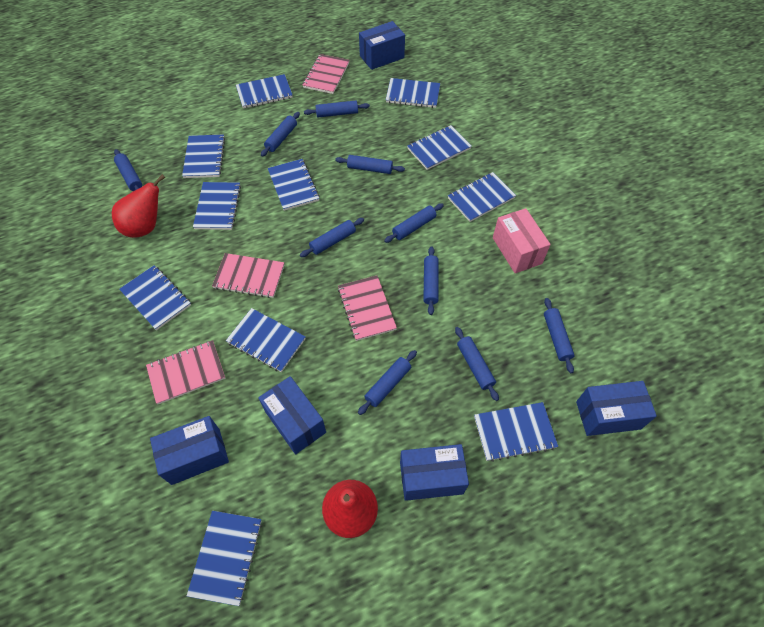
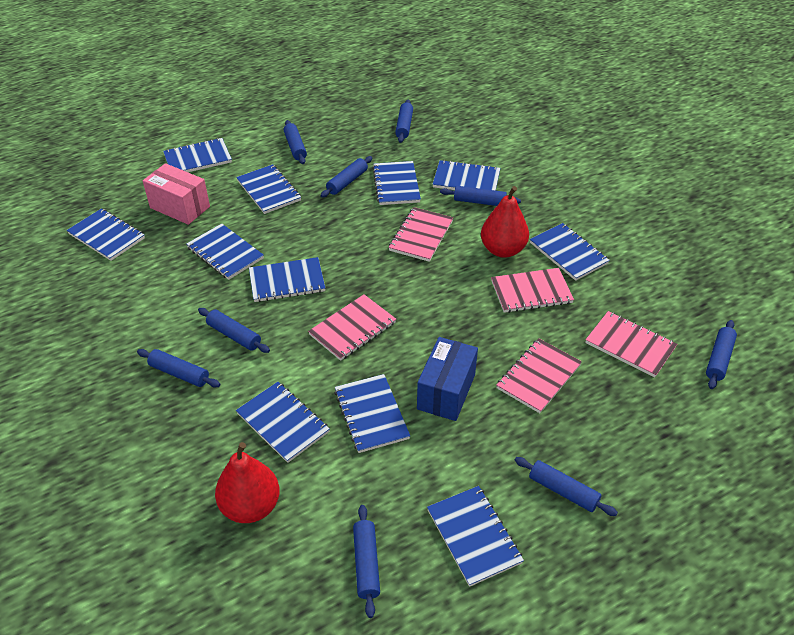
blue box: 5 -> 1
blue rolling pin: 10 -> 9
pink notebook: 4 -> 5

